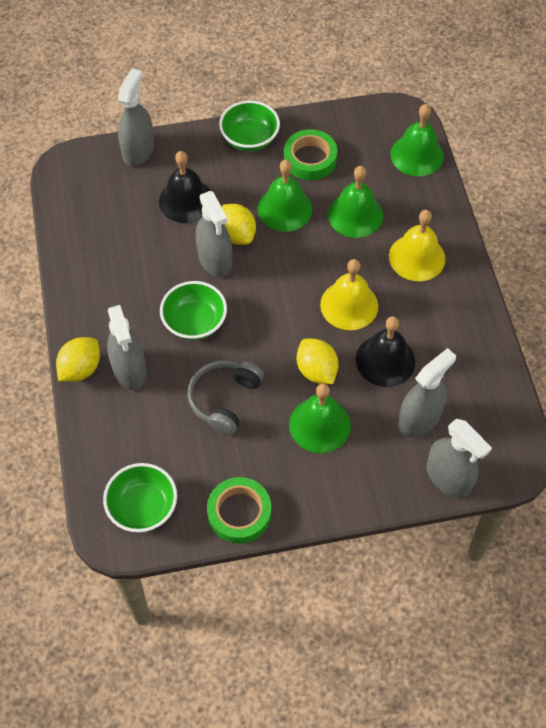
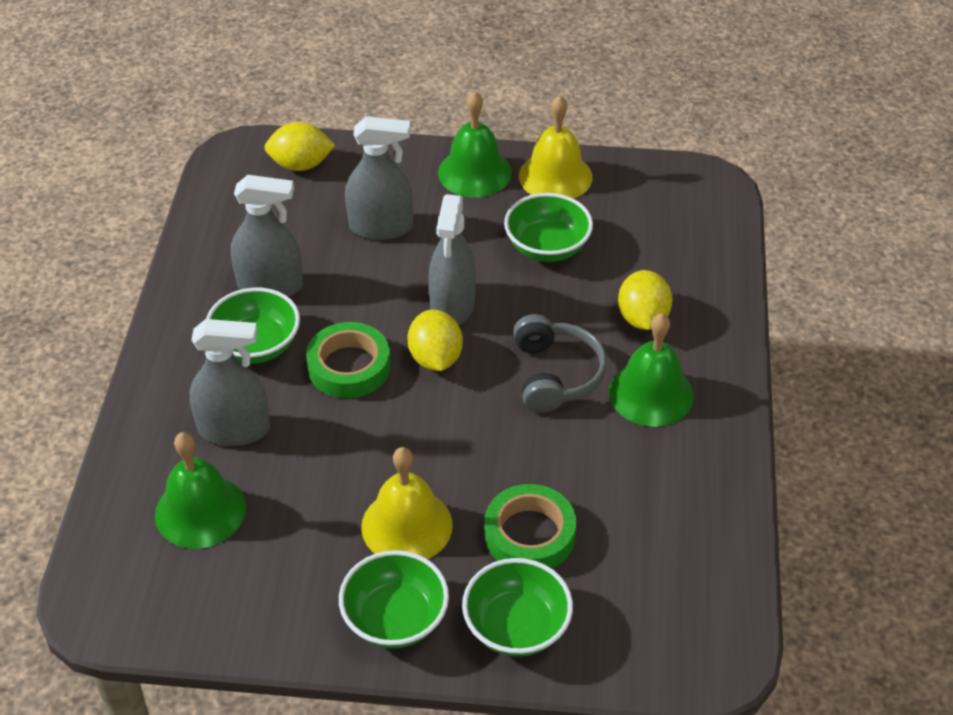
black bell: 2 -> 0
green bell: 4 -> 3
green bowl: 3 -> 4
grey spray bottle: 5 -> 4

